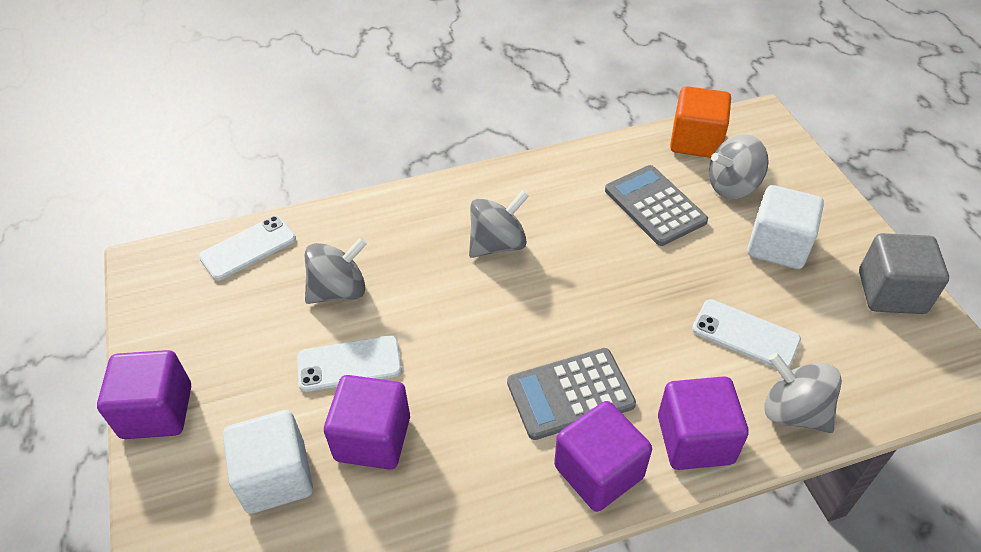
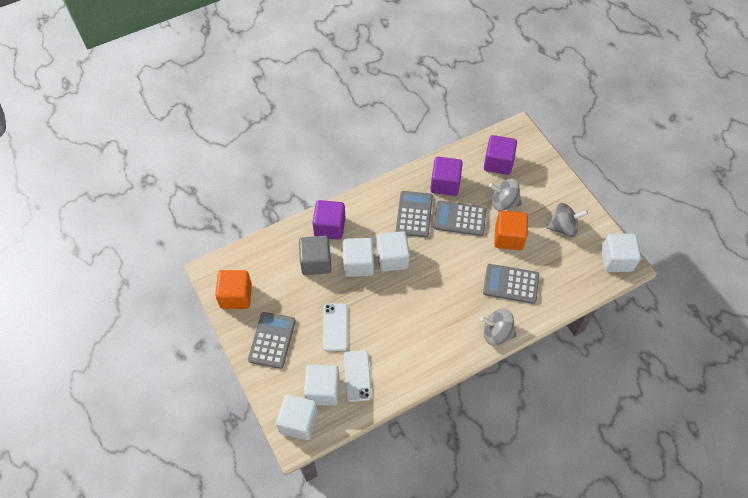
grey calculator: 2 -> 4
grey spinning top: 4 -> 3
orange cube: 1 -> 2
purple cube: 4 -> 3
white cube: 2 -> 5
white phone: 3 -> 2

